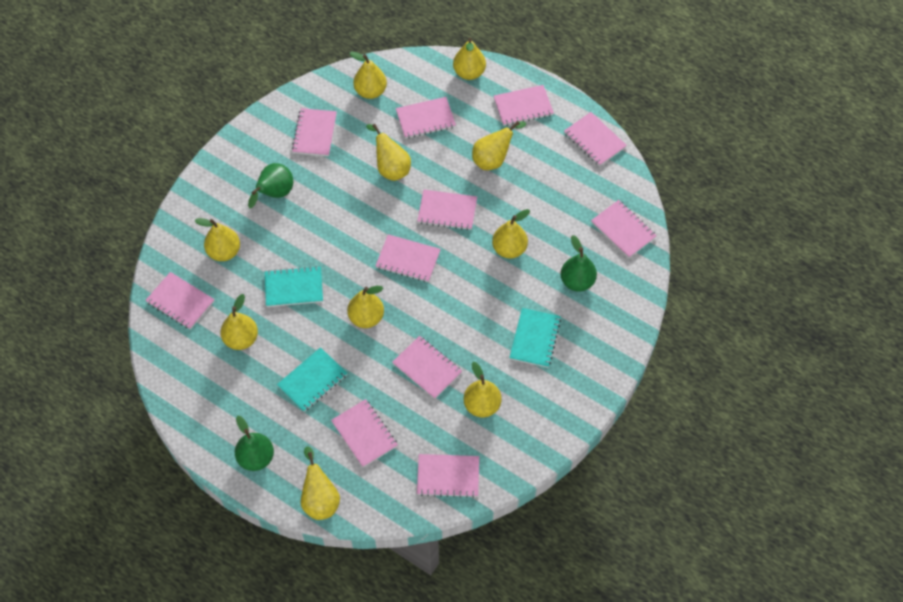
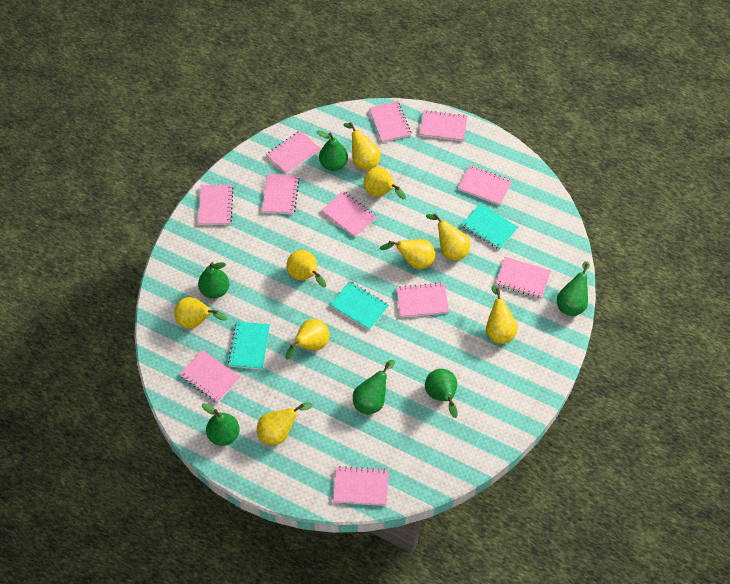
green pear: 3 -> 6
yellow pear: 10 -> 9

